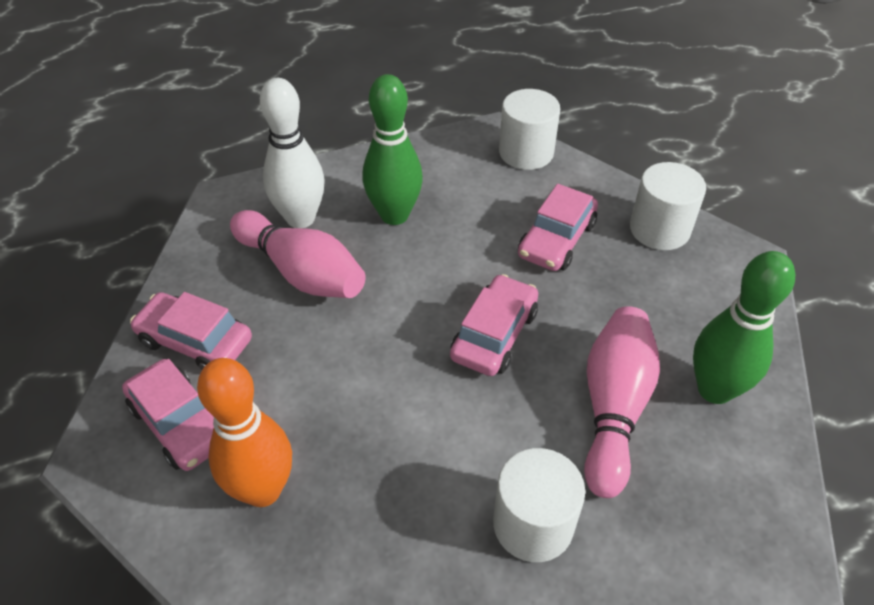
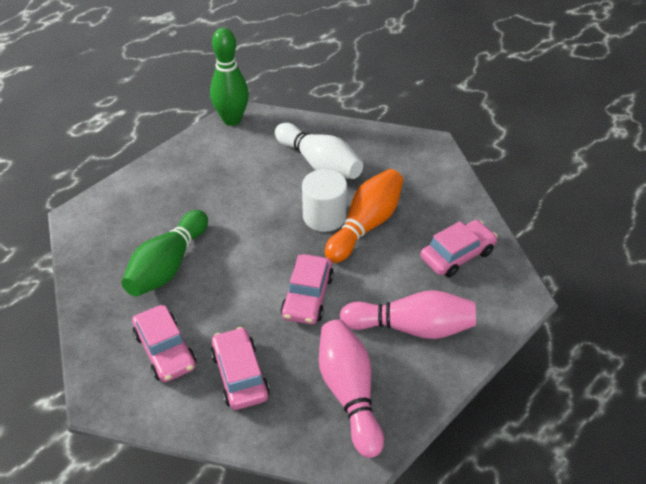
white cylinder: 3 -> 1

